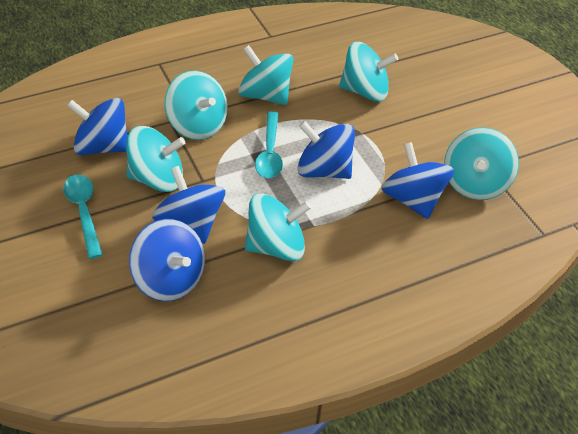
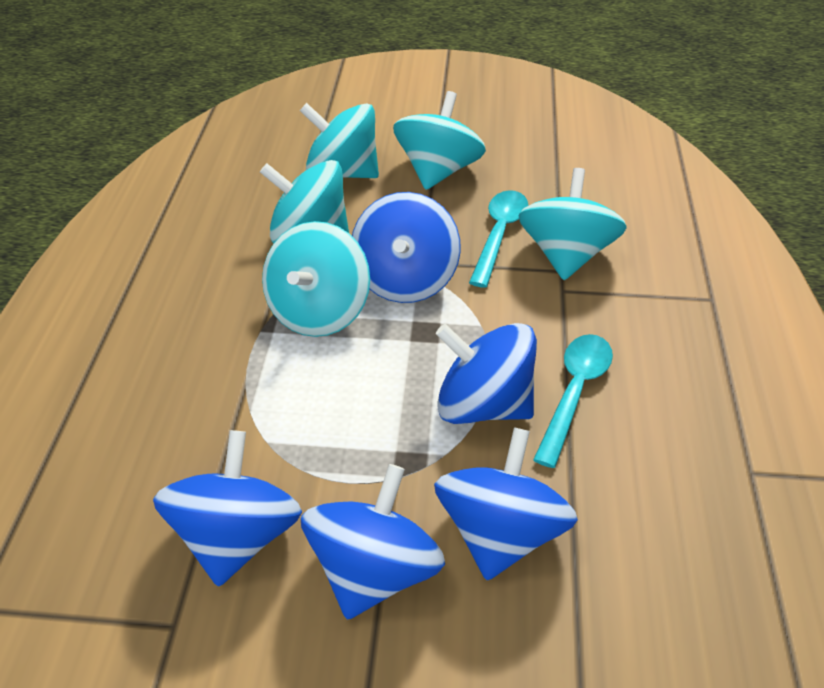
turquoise spinning top: 6 -> 5

